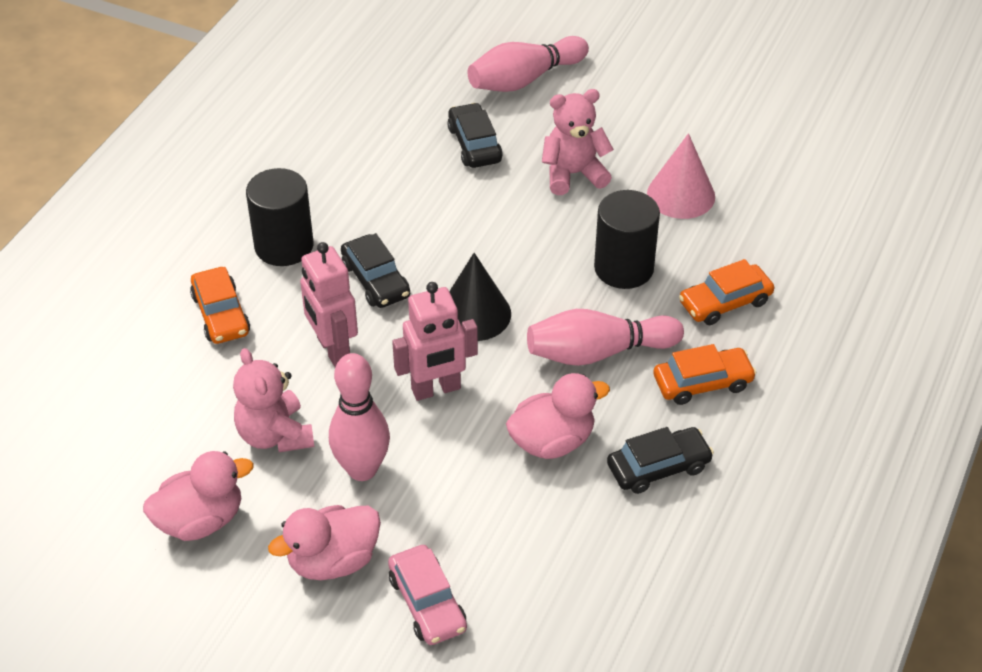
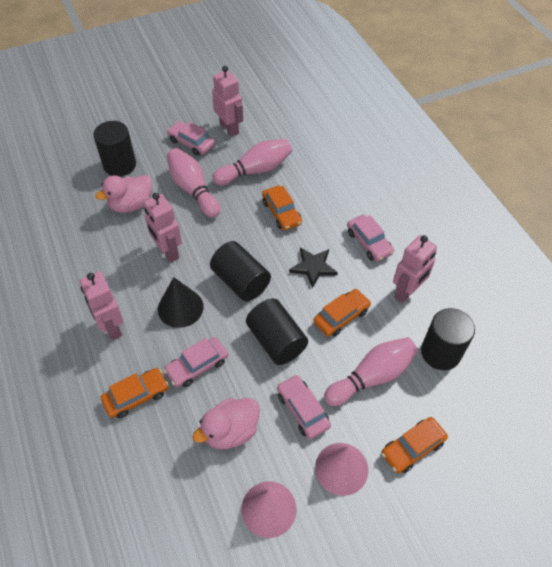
black car: 3 -> 0
black cylinder: 2 -> 4
black star: 0 -> 1
orange car: 3 -> 4
pink car: 1 -> 4
pink cone: 1 -> 2
pink duck: 3 -> 2
pink robot: 2 -> 4
pink teddy bear: 2 -> 0

